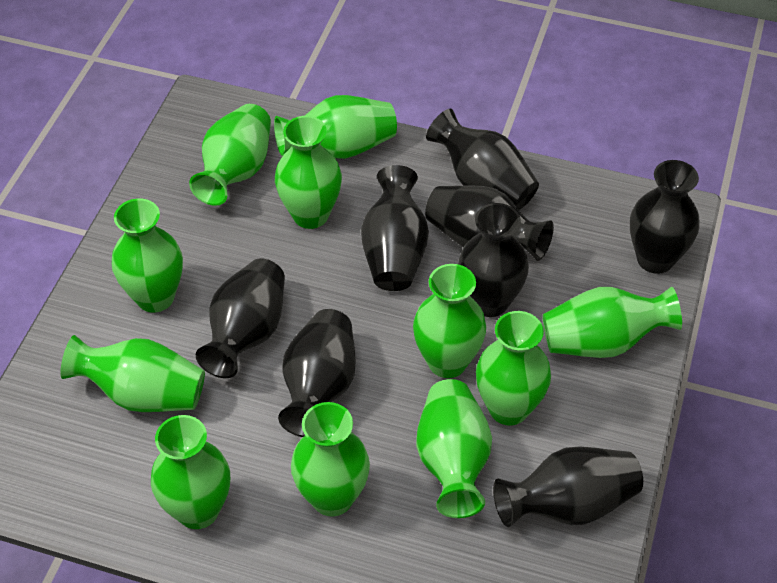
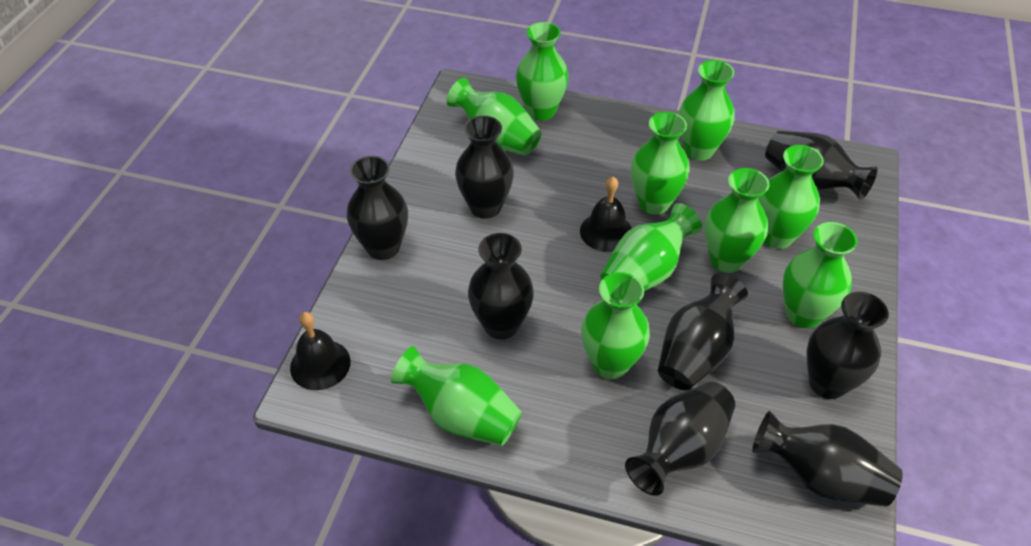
black bell: 0 -> 2
green vase: 11 -> 10

